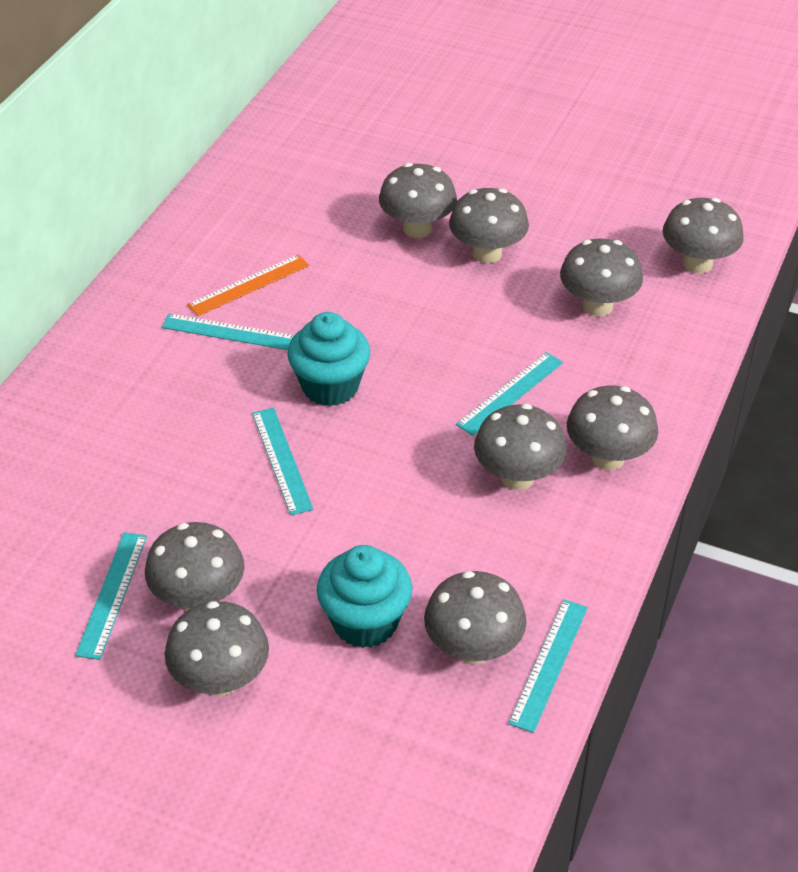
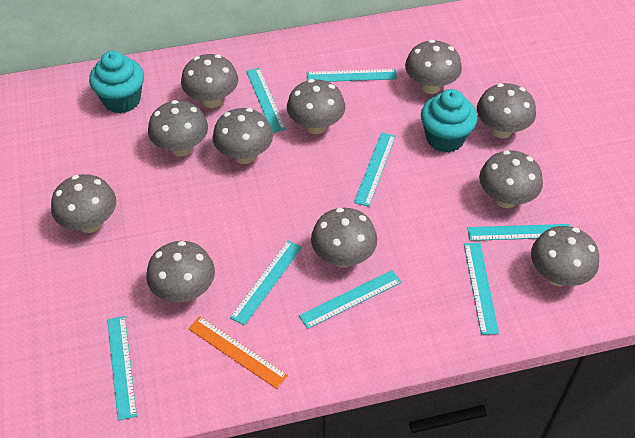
grey mushroom: 9 -> 11
turquoise ruler: 5 -> 8

